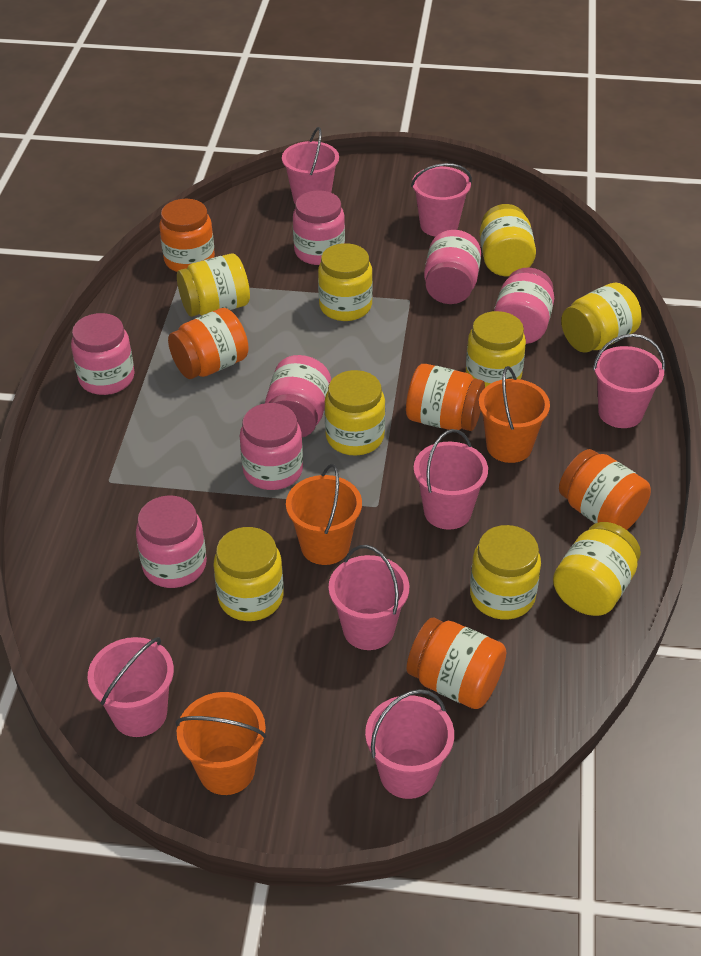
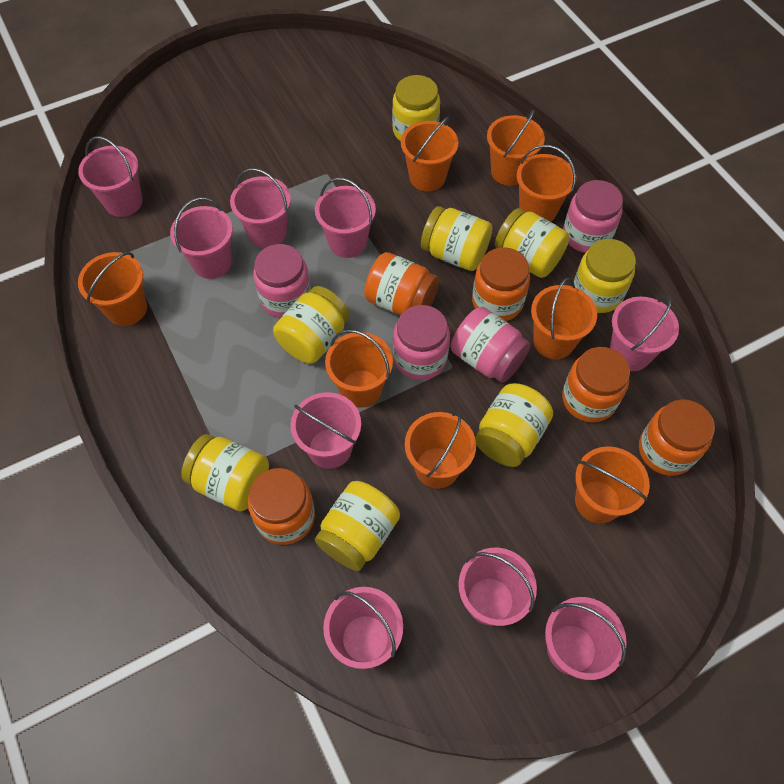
orange bucket: 3 -> 8
pink bucket: 7 -> 9
pink jar: 7 -> 4
yellow jar: 9 -> 8

